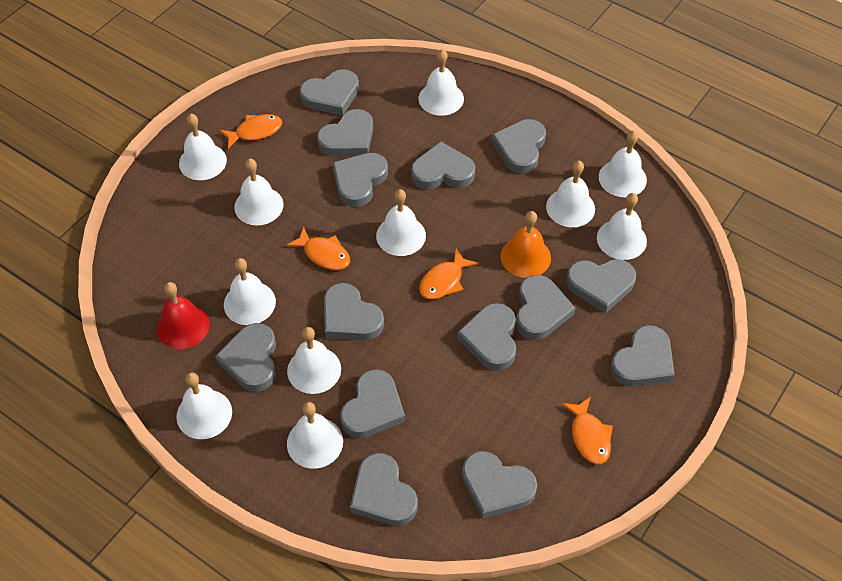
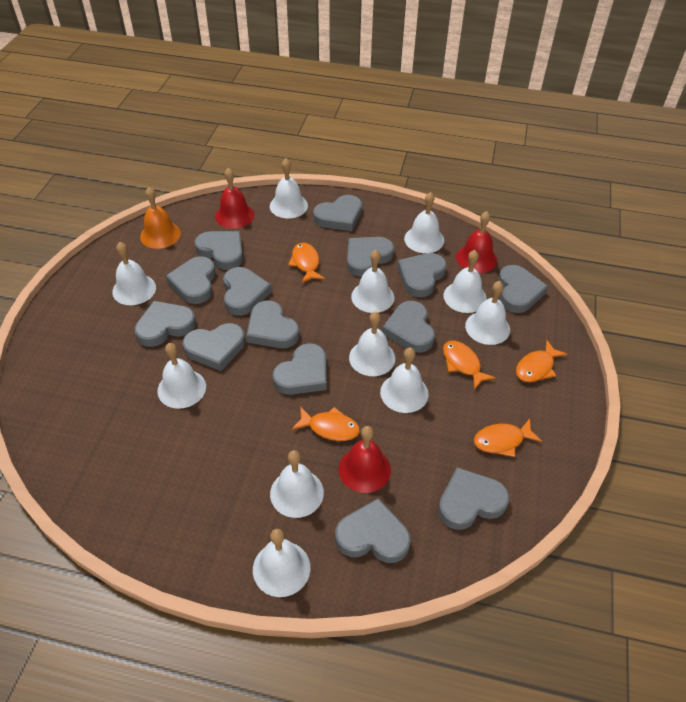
orange fish: 4 -> 5
red bell: 1 -> 3

